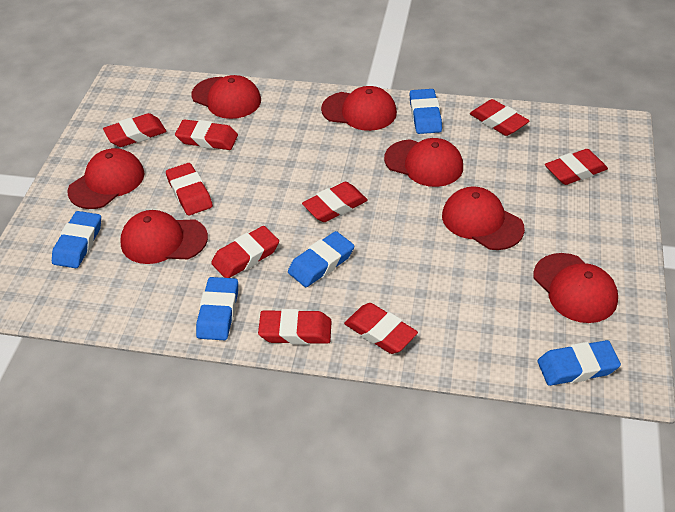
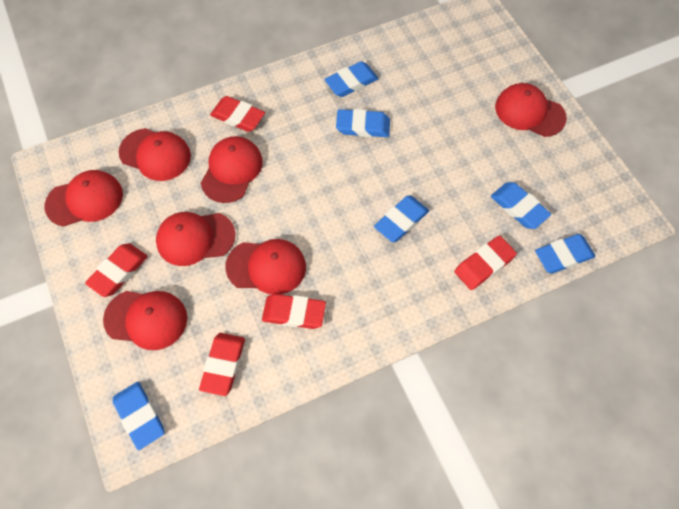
blue eraser: 5 -> 6
red eraser: 9 -> 5

